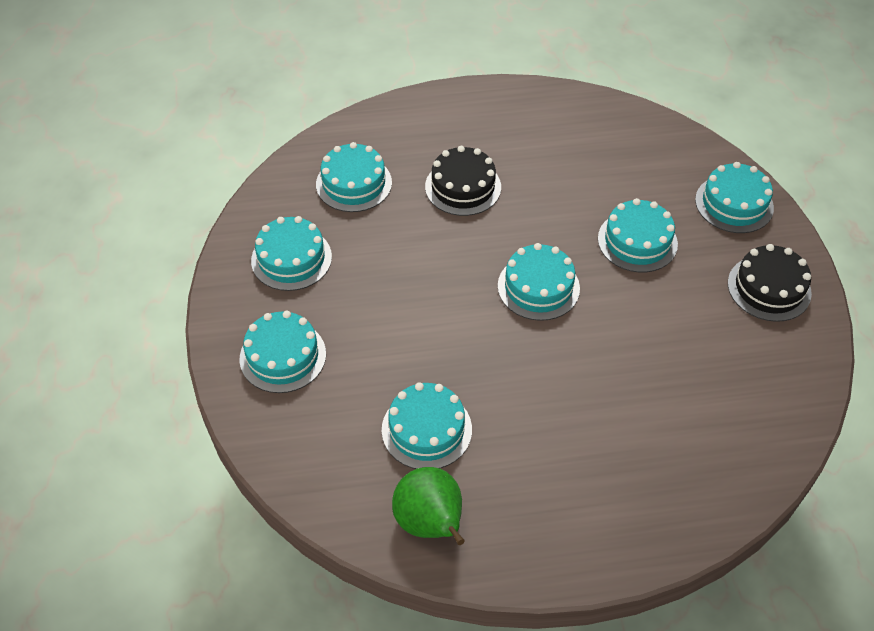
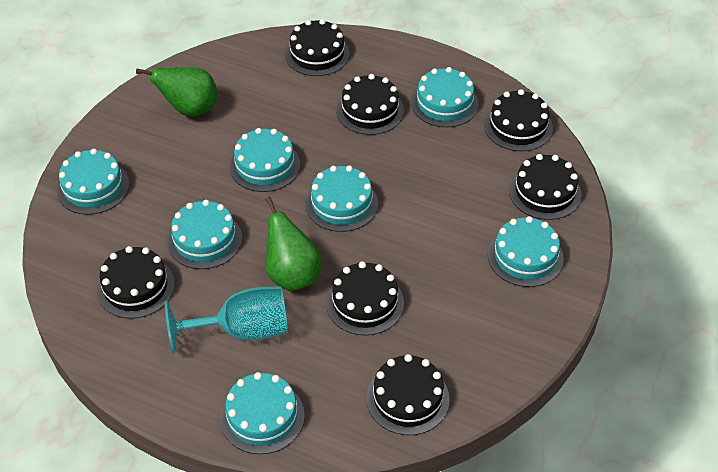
black cake: 2 -> 7
green pear: 1 -> 2
turquoise goblet: 0 -> 1

